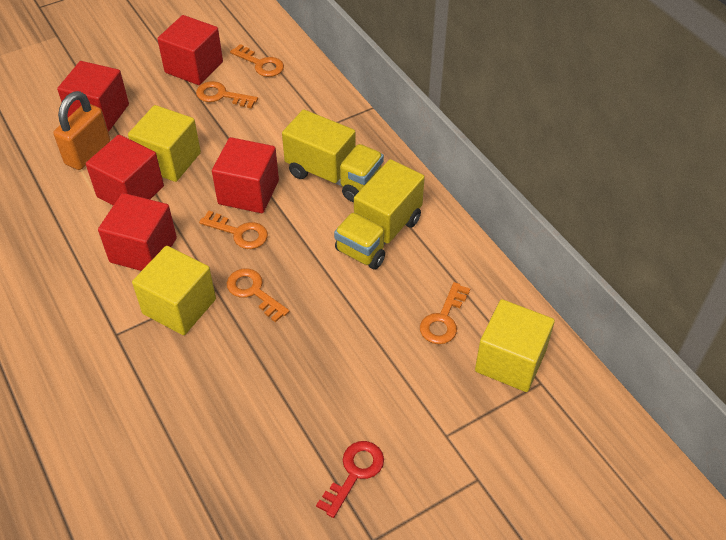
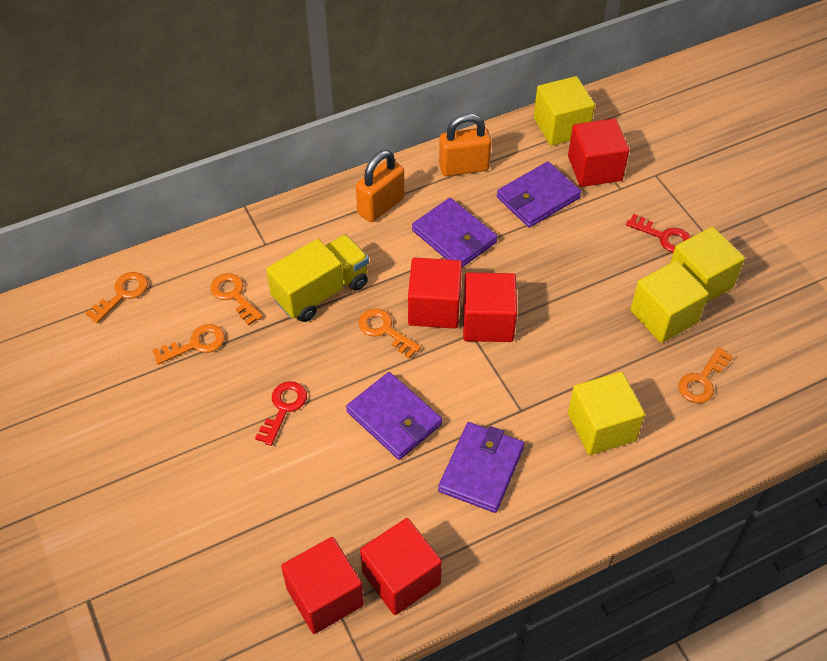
orange padlock: 1 -> 2
purple wallet: 0 -> 4
red key: 1 -> 2
yellow cube: 3 -> 4
yellow truck: 2 -> 1

